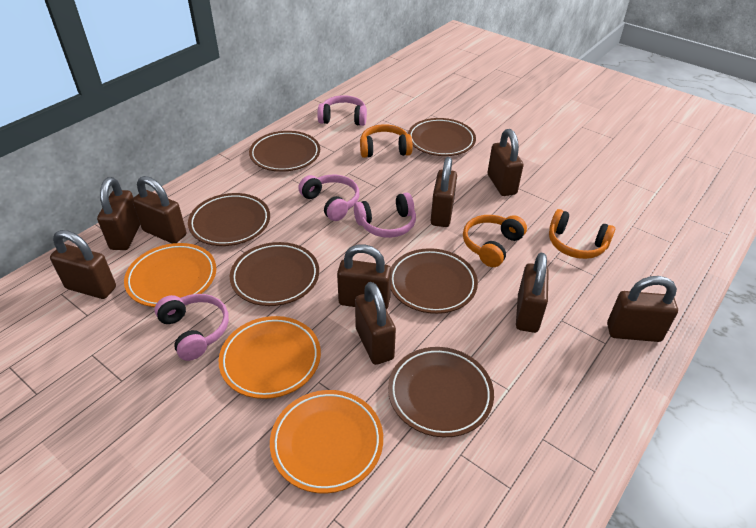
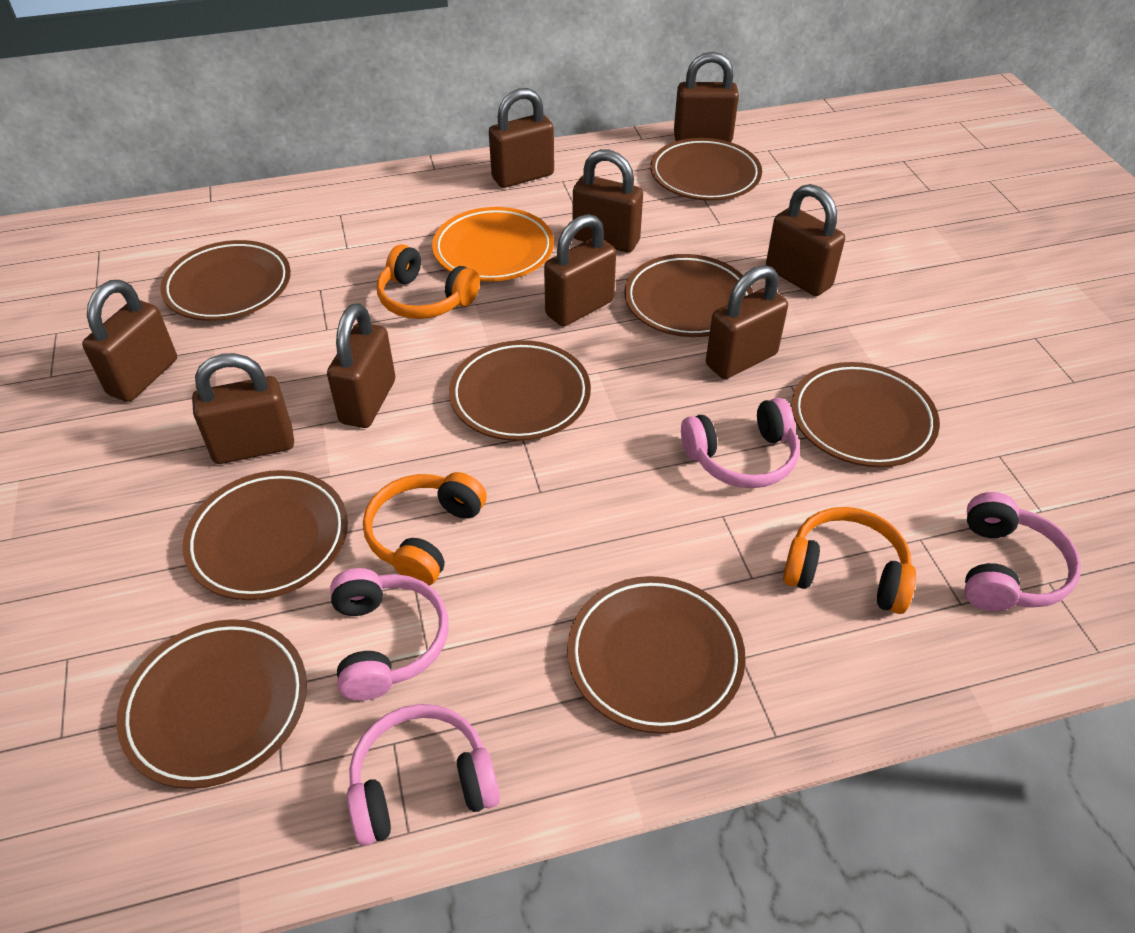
brown plate: 6 -> 8
orange plate: 3 -> 1

